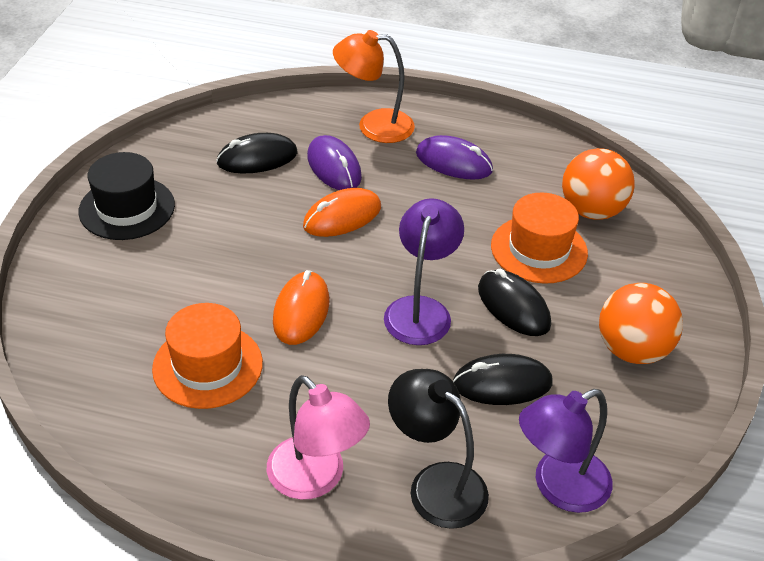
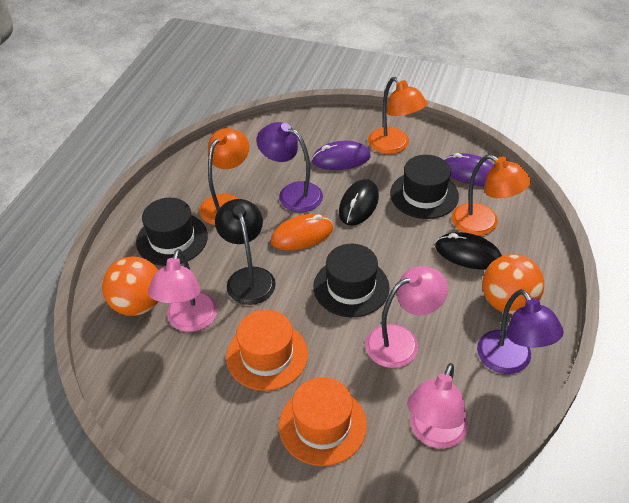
black hat: 1 -> 3
black mouse: 3 -> 2
orange lamp: 1 -> 3
orange mouse: 2 -> 1
pink lamp: 1 -> 3

